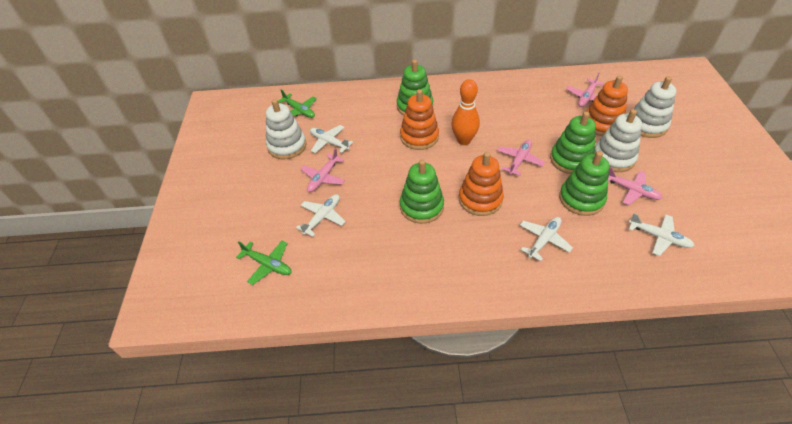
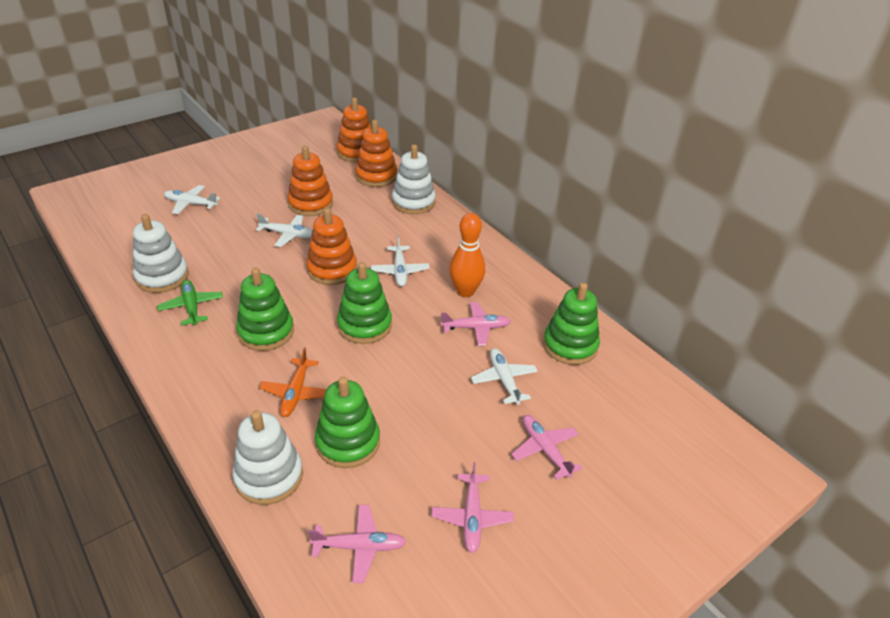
green plane: 2 -> 1
orange plane: 0 -> 1
orange stacking toy: 3 -> 4

